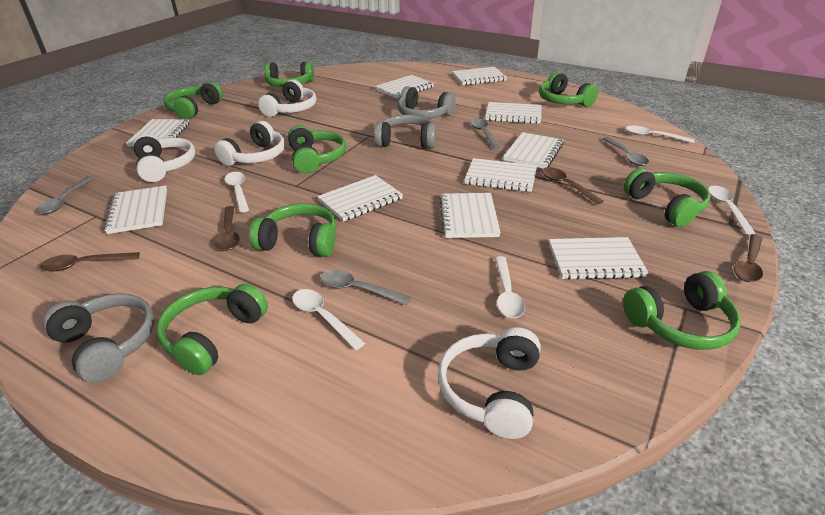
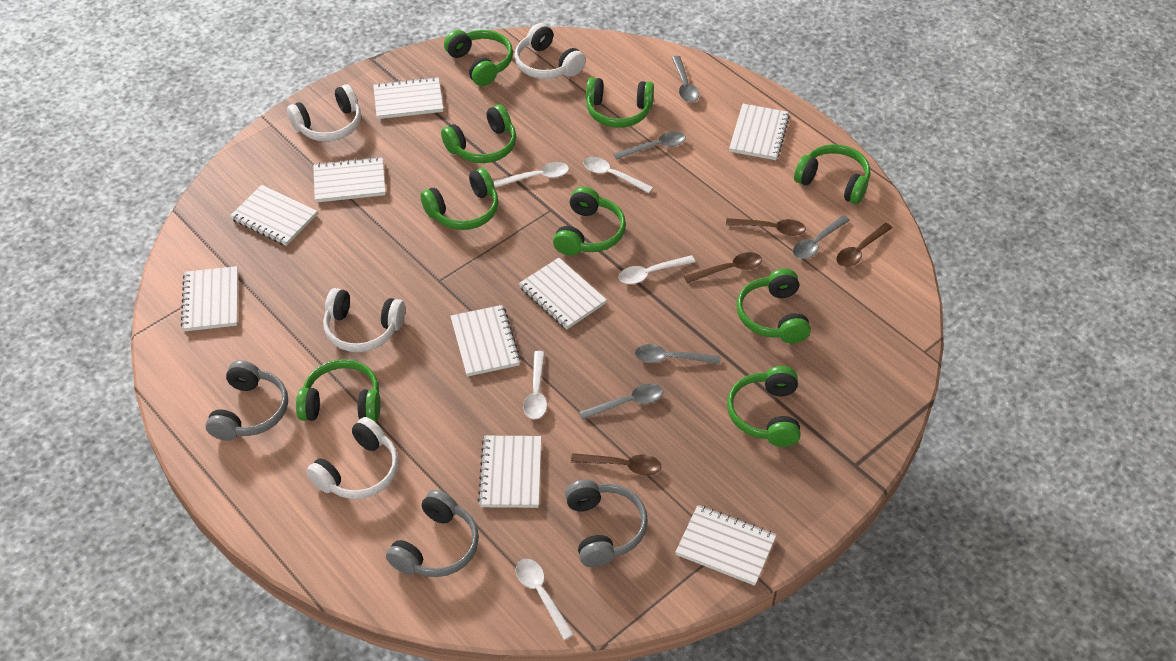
green headphones: 8 -> 9
grey spoon: 4 -> 5
white notebook: 10 -> 9

